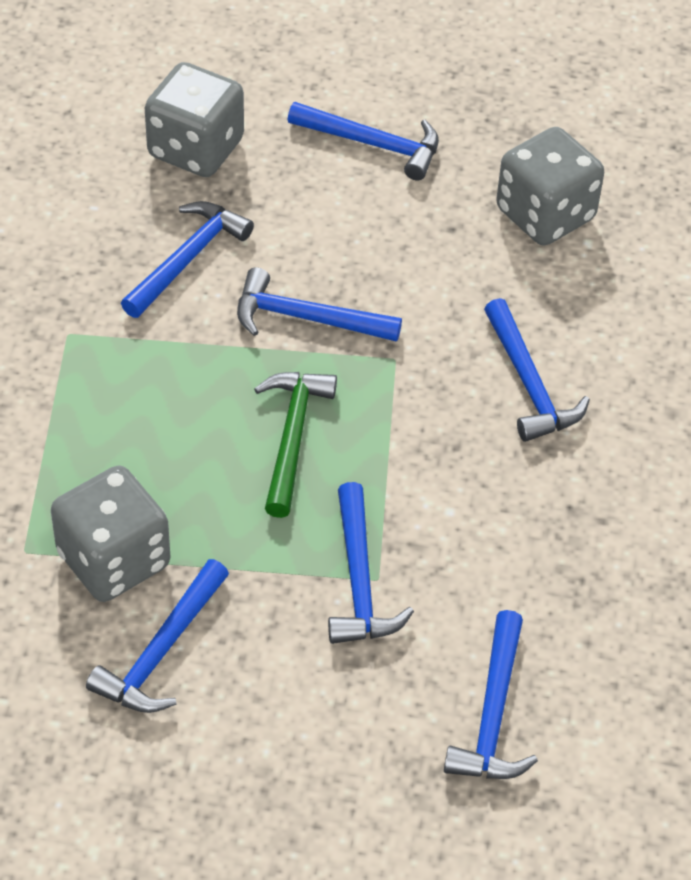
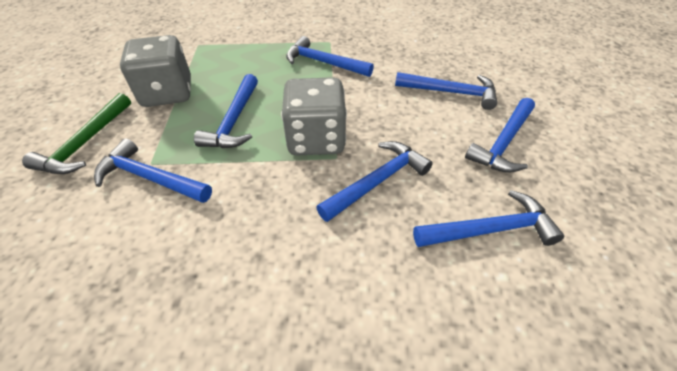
grey dice: 3 -> 2

